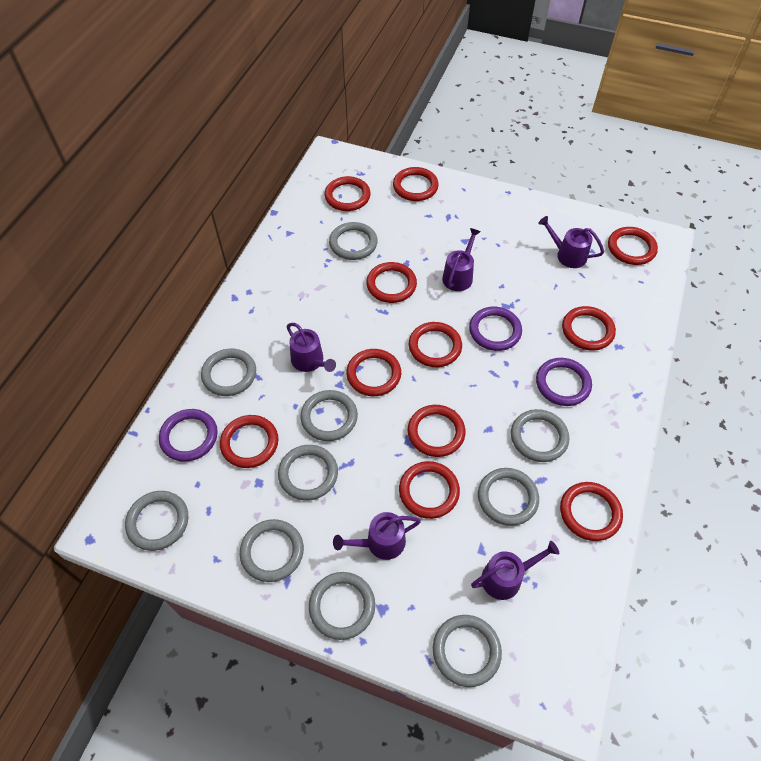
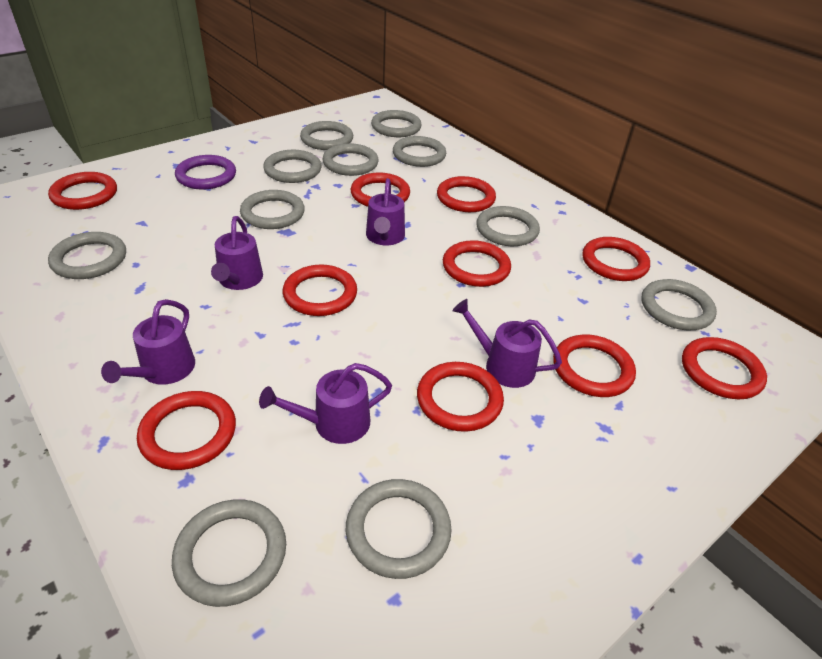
grey ring: 10 -> 11
purple ring: 3 -> 1
red ring: 11 -> 10

